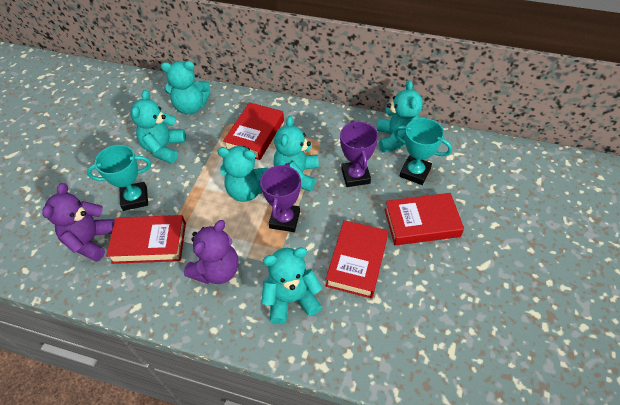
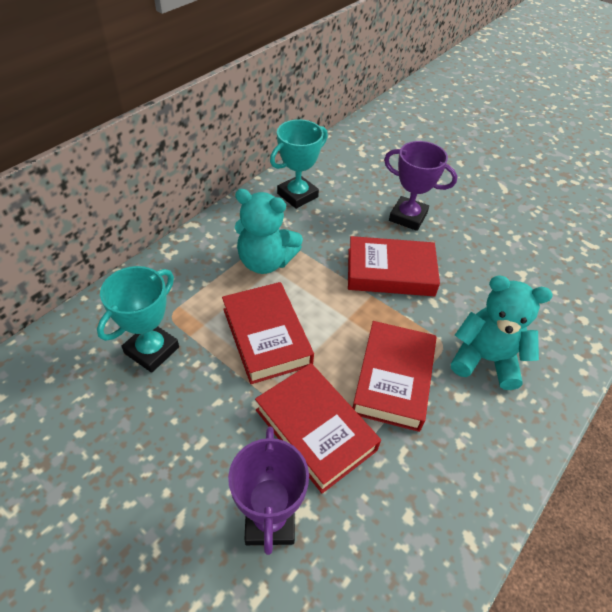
purple teddy bear: 2 -> 0
turquoise teddy bear: 6 -> 2

